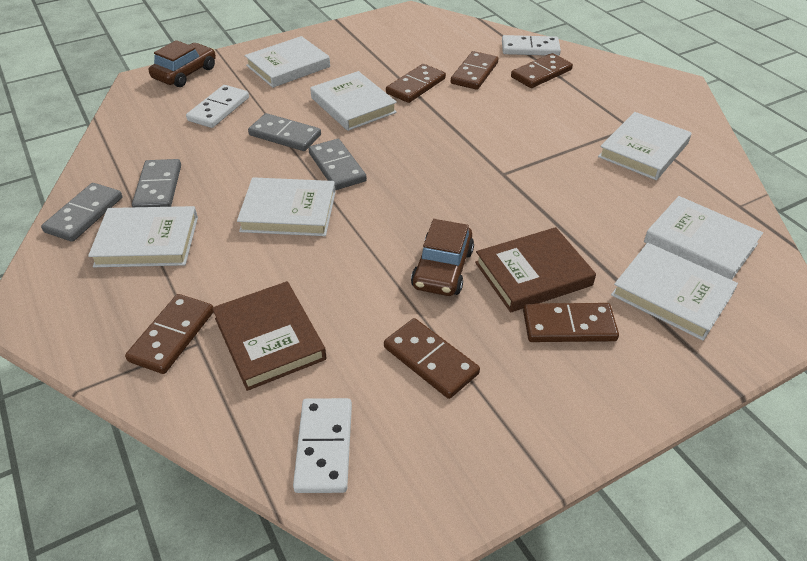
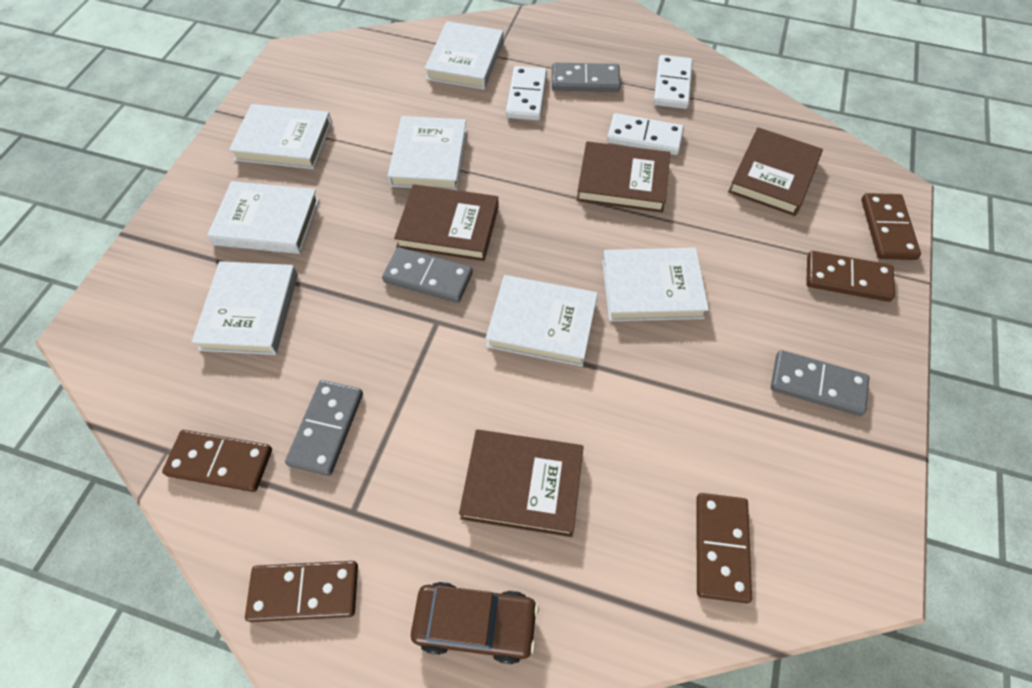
brown book: 2 -> 4
brown car: 2 -> 1
brown domino: 6 -> 5

